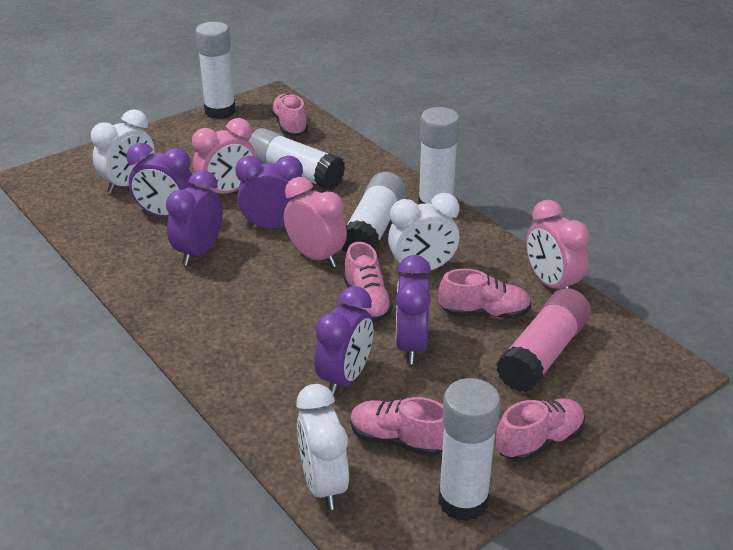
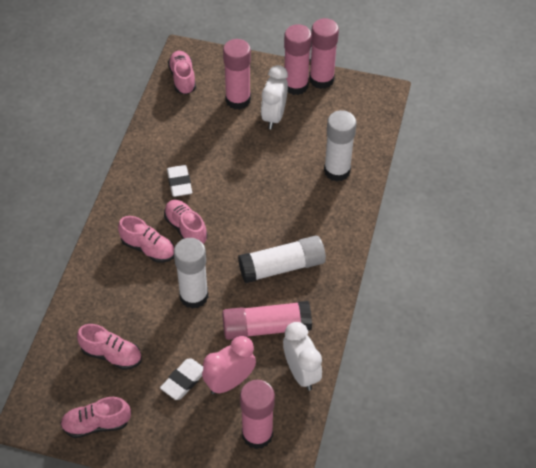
pink clock: 3 -> 1
pink glue stick: 1 -> 5
purple clock: 5 -> 0
white clock: 3 -> 2
white eraser: 0 -> 2
white glue stick: 5 -> 3

